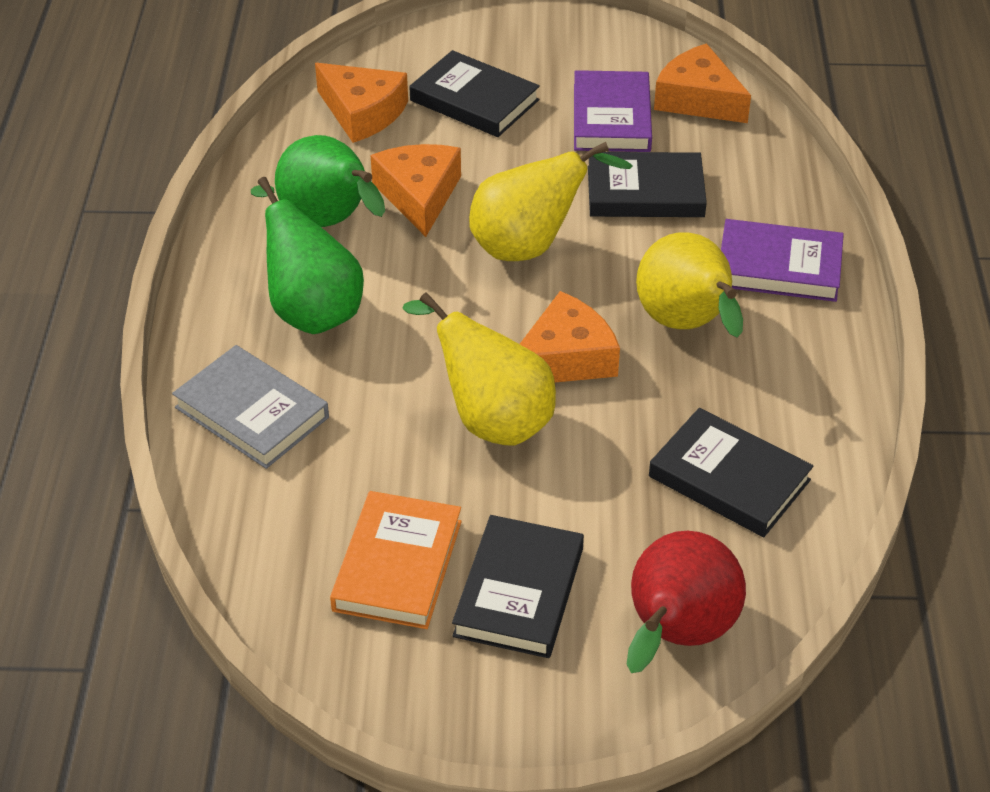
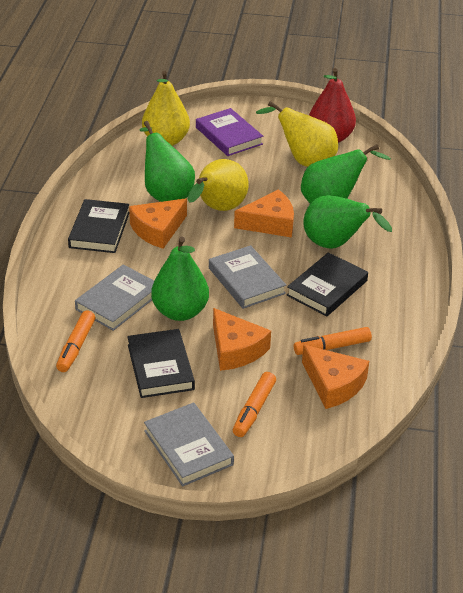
black book: 4 -> 3
green pear: 2 -> 4
grey book: 1 -> 3
orange book: 1 -> 0
orange marker: 0 -> 3
purple book: 2 -> 1

